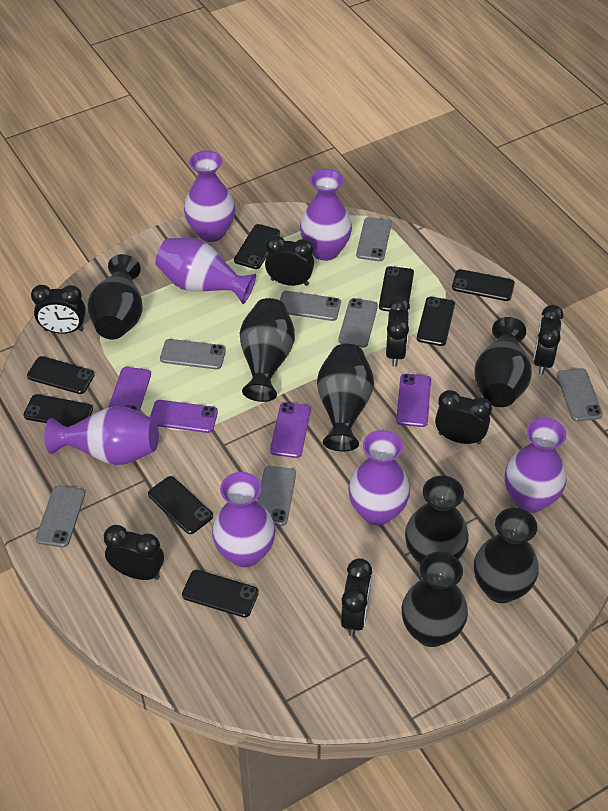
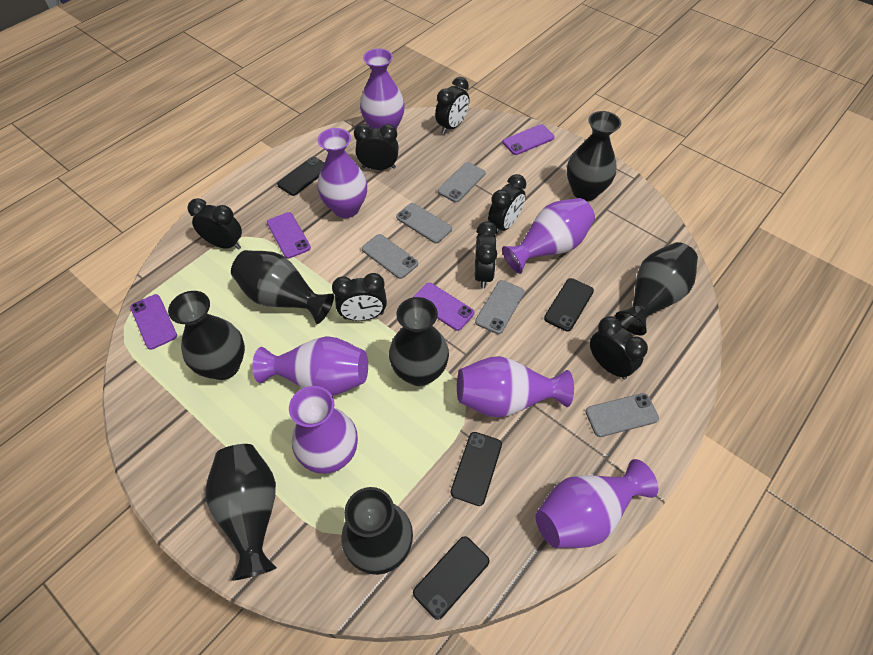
black phone: 8 -> 4
grey phone: 7 -> 5

